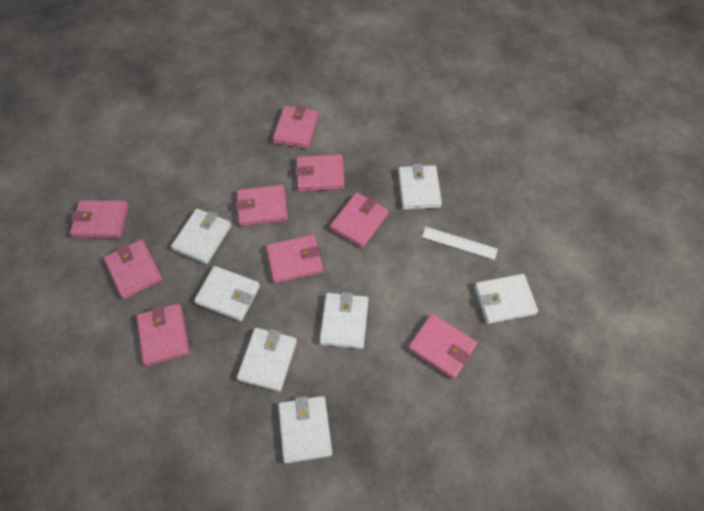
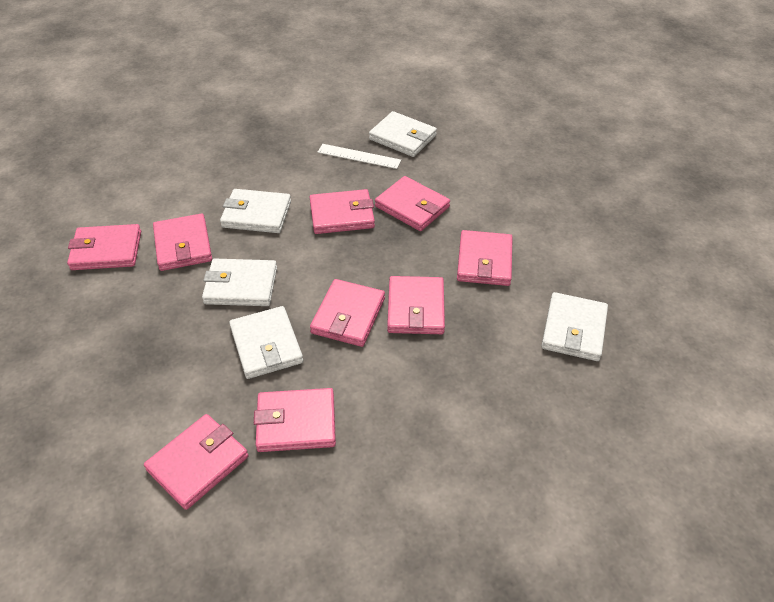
white wallet: 7 -> 5

